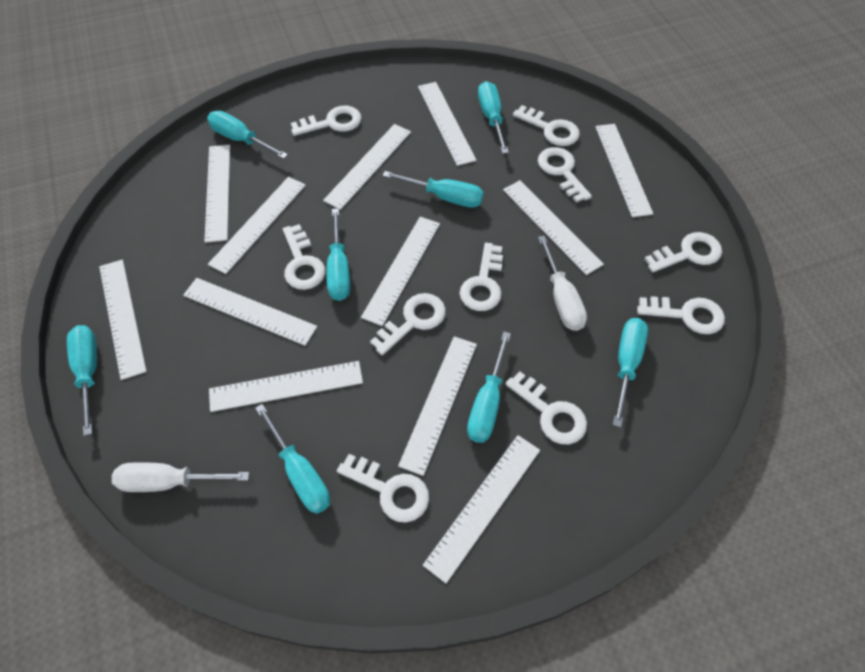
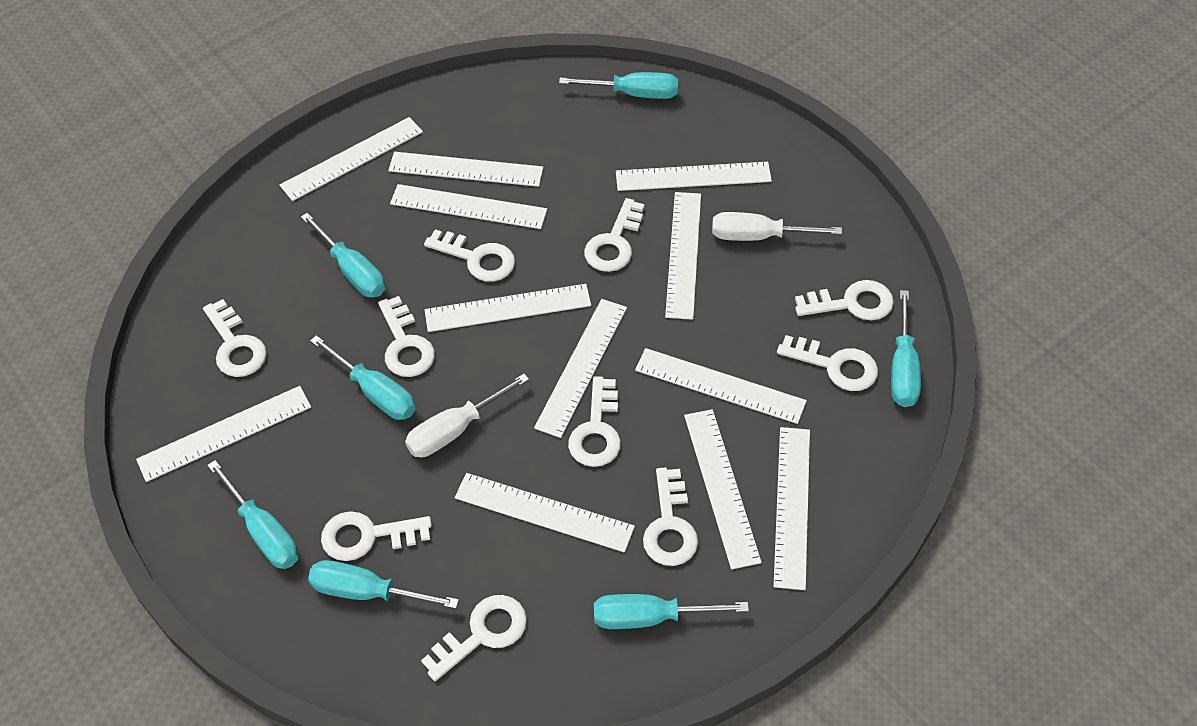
turquoise screwdriver: 8 -> 7

